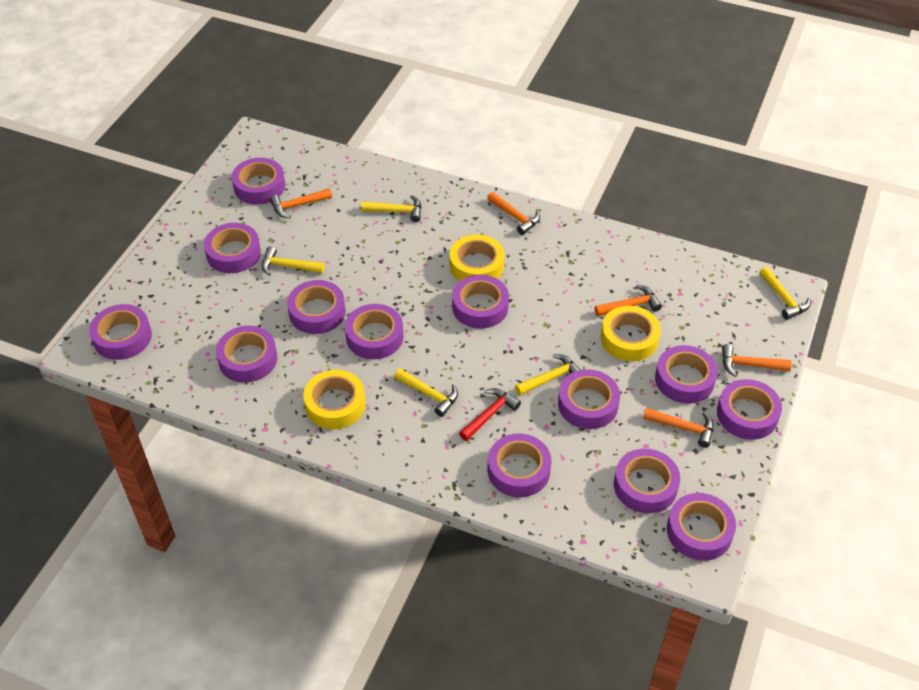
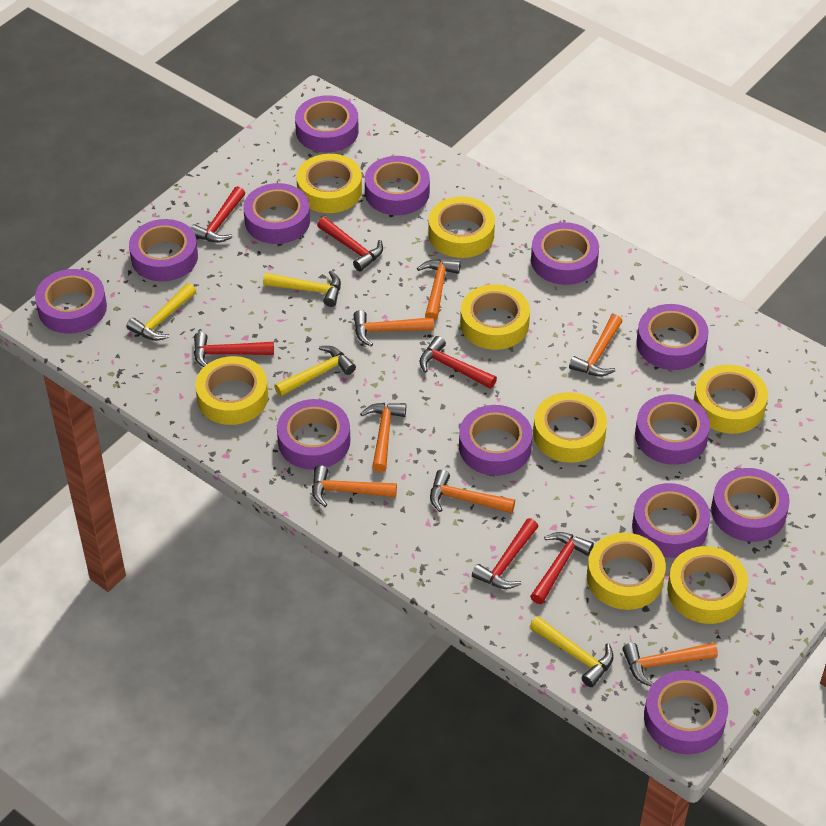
orange hammer: 5 -> 7
red hammer: 1 -> 6
yellow hammer: 5 -> 4
yellow tape: 3 -> 8

